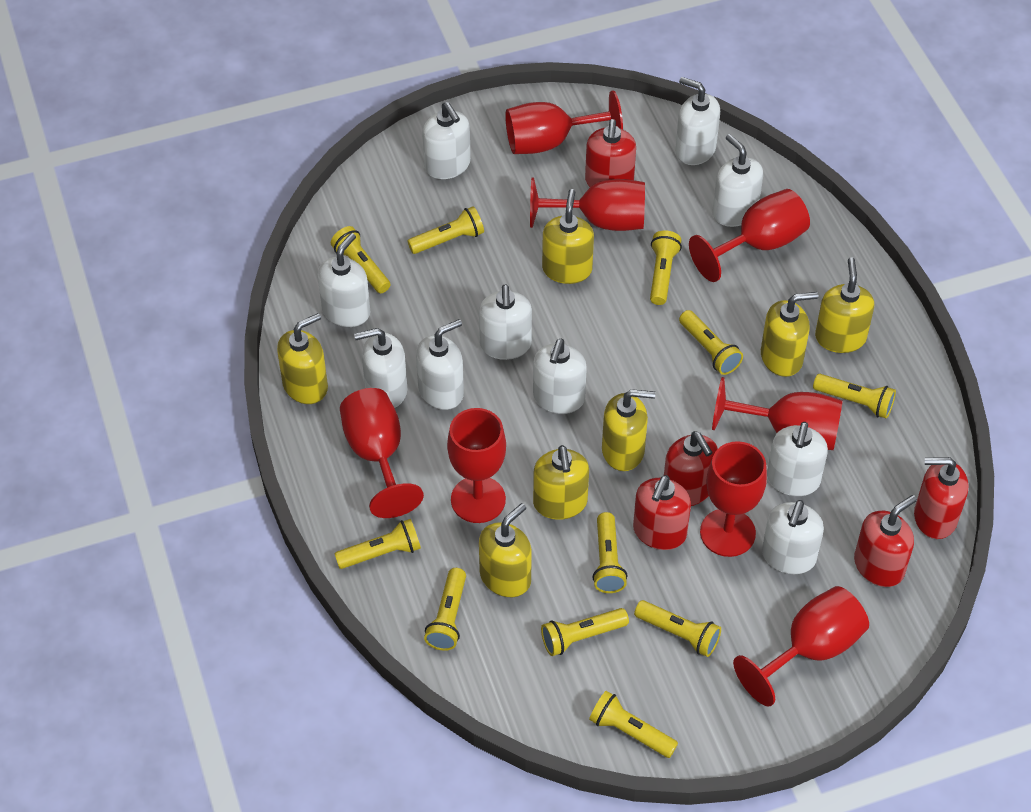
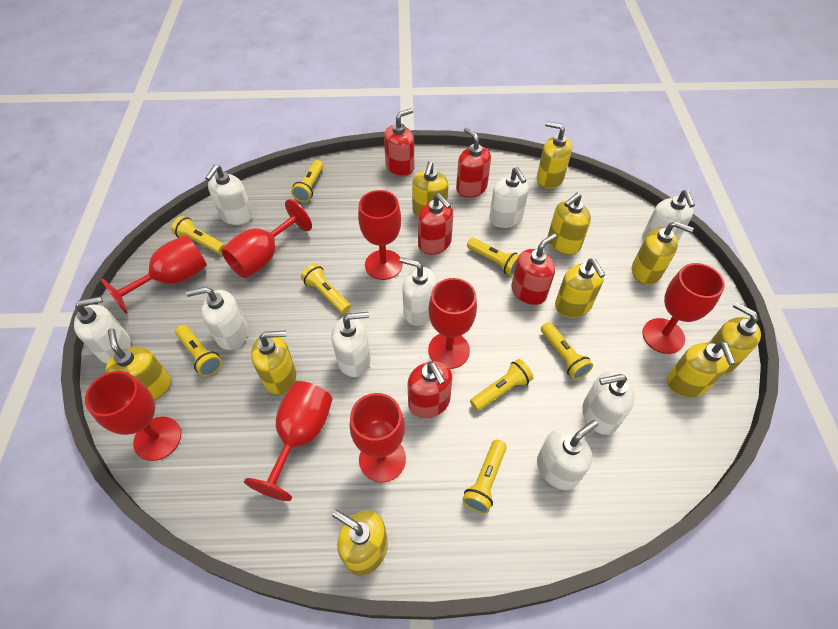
white soap dispenser: 10 -> 9
yellow flashlight: 11 -> 8
yellow soap dispenser: 7 -> 10

